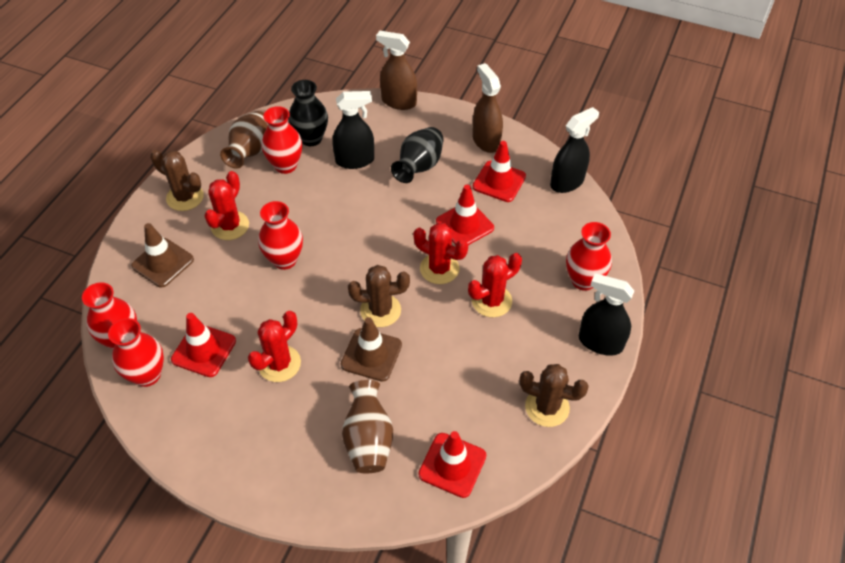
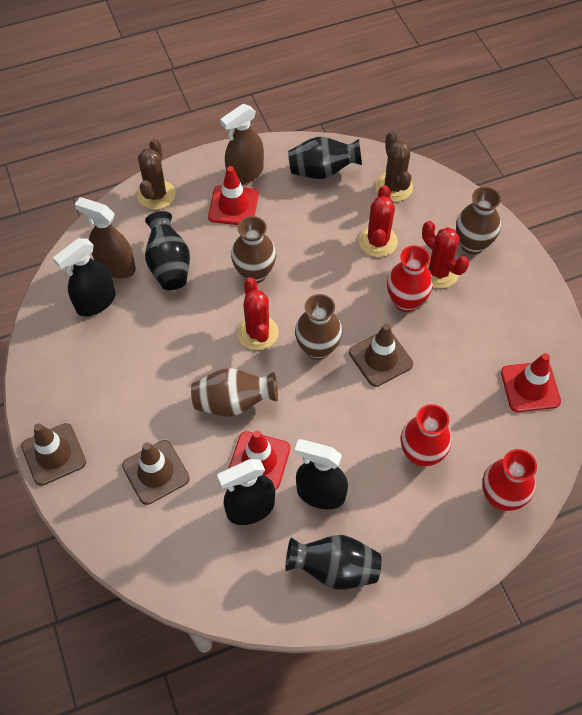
black vase: 2 -> 3
brown cactus: 3 -> 2
brown traffic cone: 2 -> 3
brown vase: 2 -> 4
red cactus: 4 -> 3
red traffic cone: 4 -> 3
red vase: 5 -> 3

